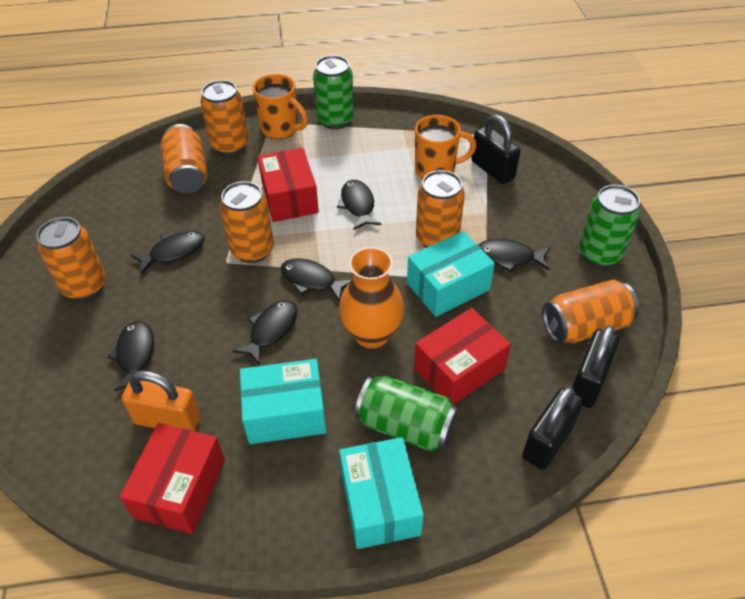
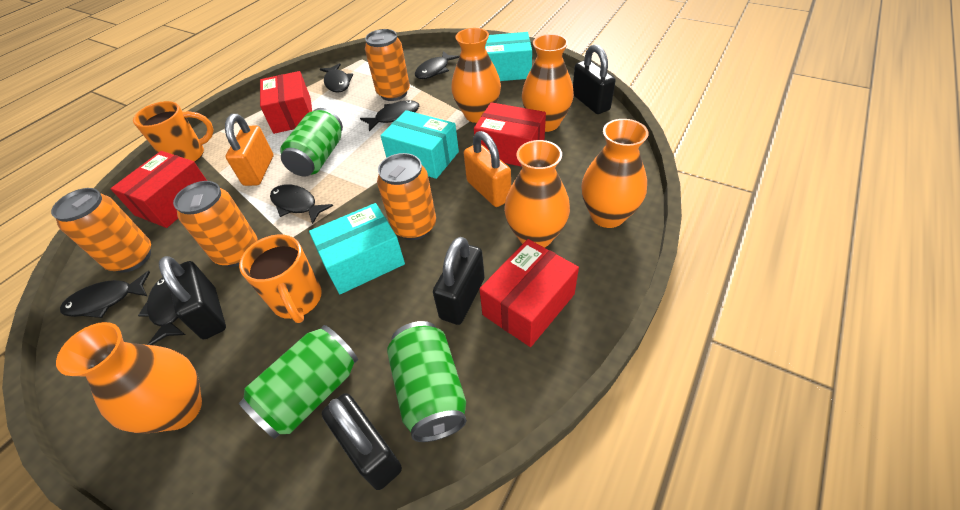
black padlock: 3 -> 4
orange can: 6 -> 4
orange padlock: 1 -> 2
orange vase: 1 -> 5
red box: 3 -> 4

